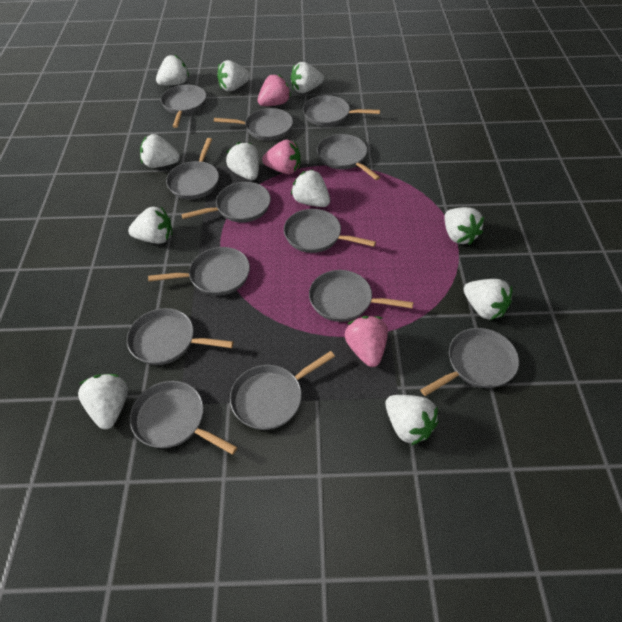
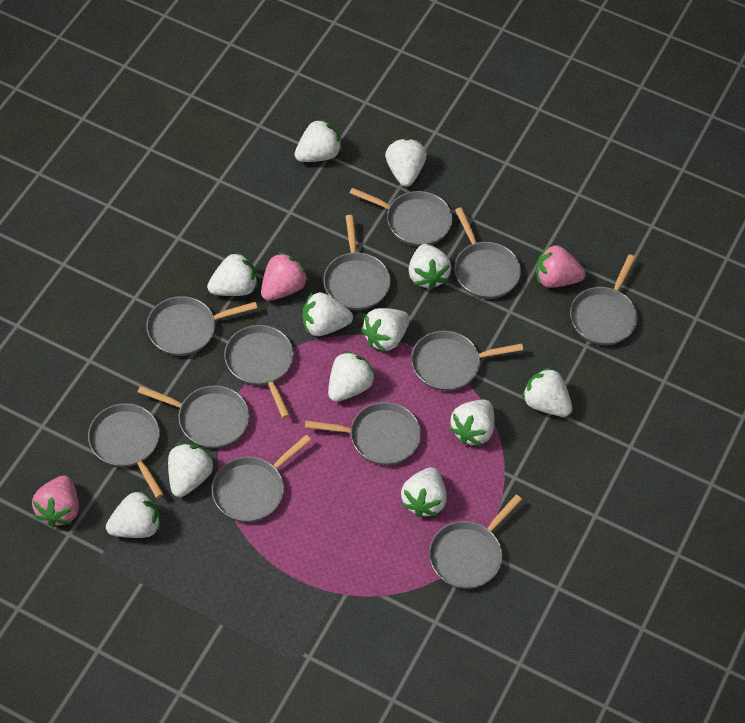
grey pan: 13 -> 12
white strawberry: 11 -> 12

